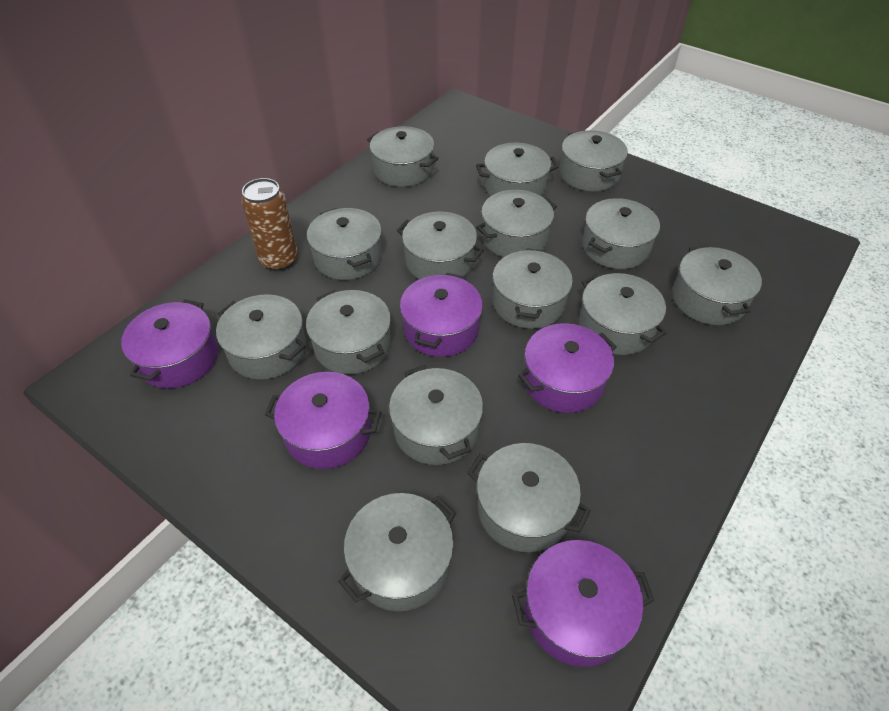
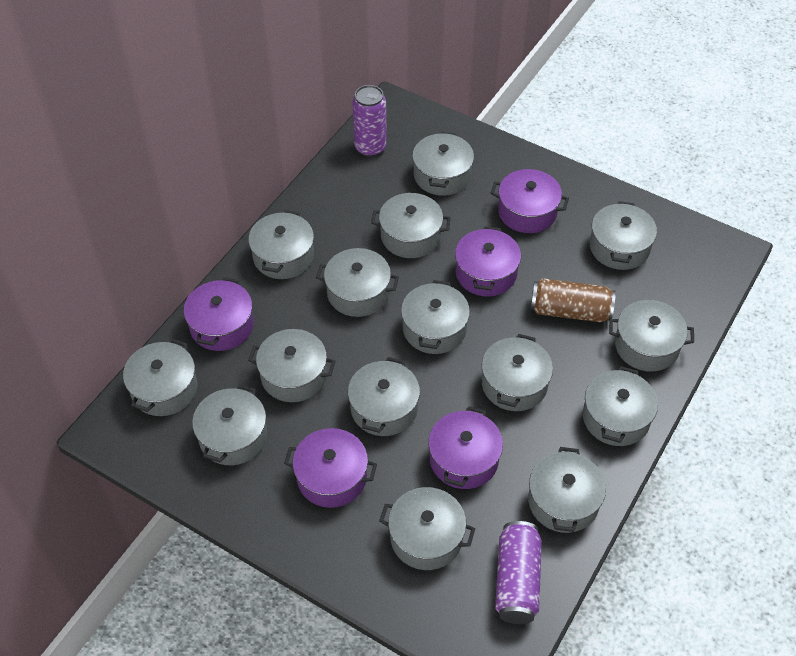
purple can: 0 -> 2

